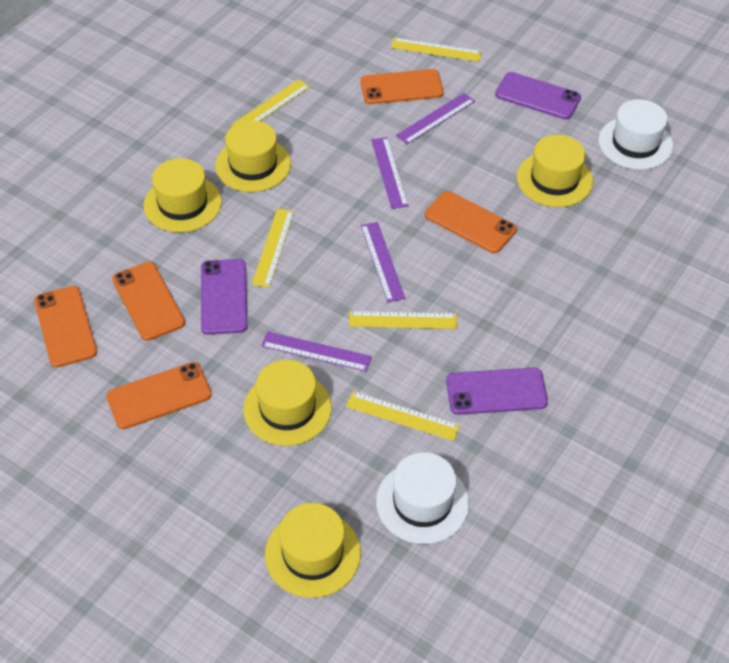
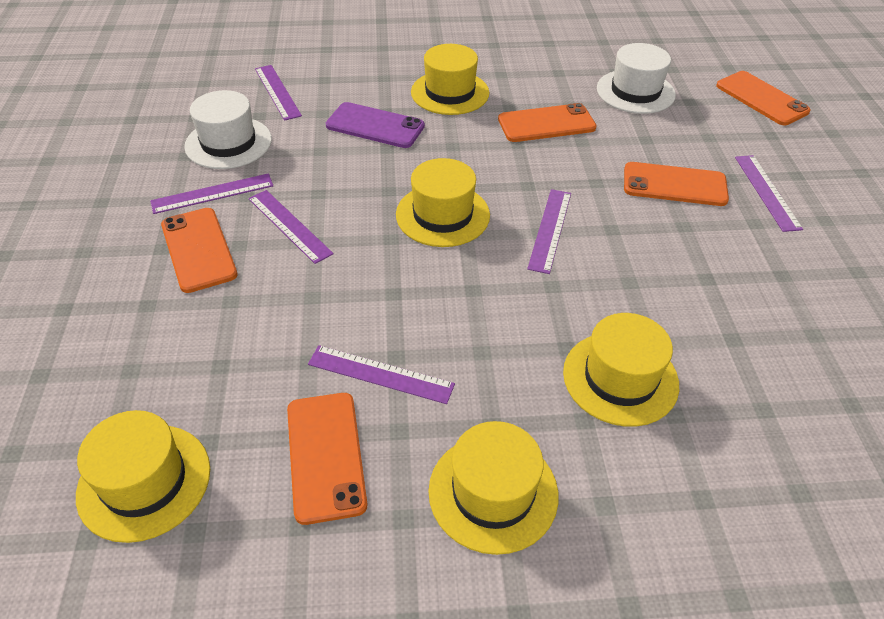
purple phone: 3 -> 1
purple ruler: 4 -> 6
yellow ruler: 5 -> 0

